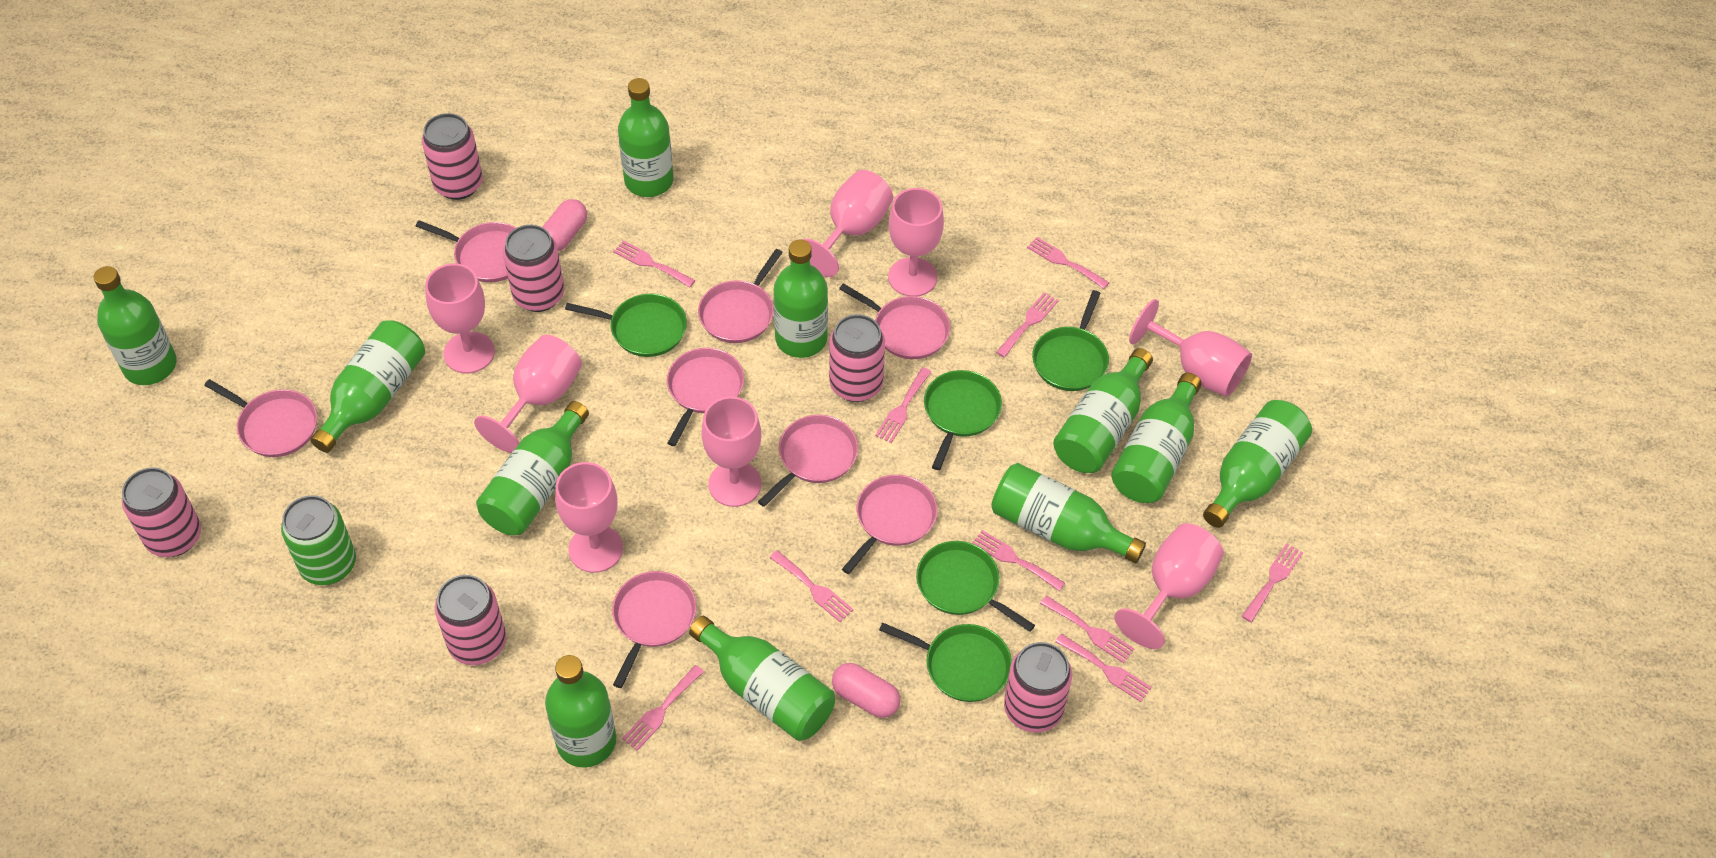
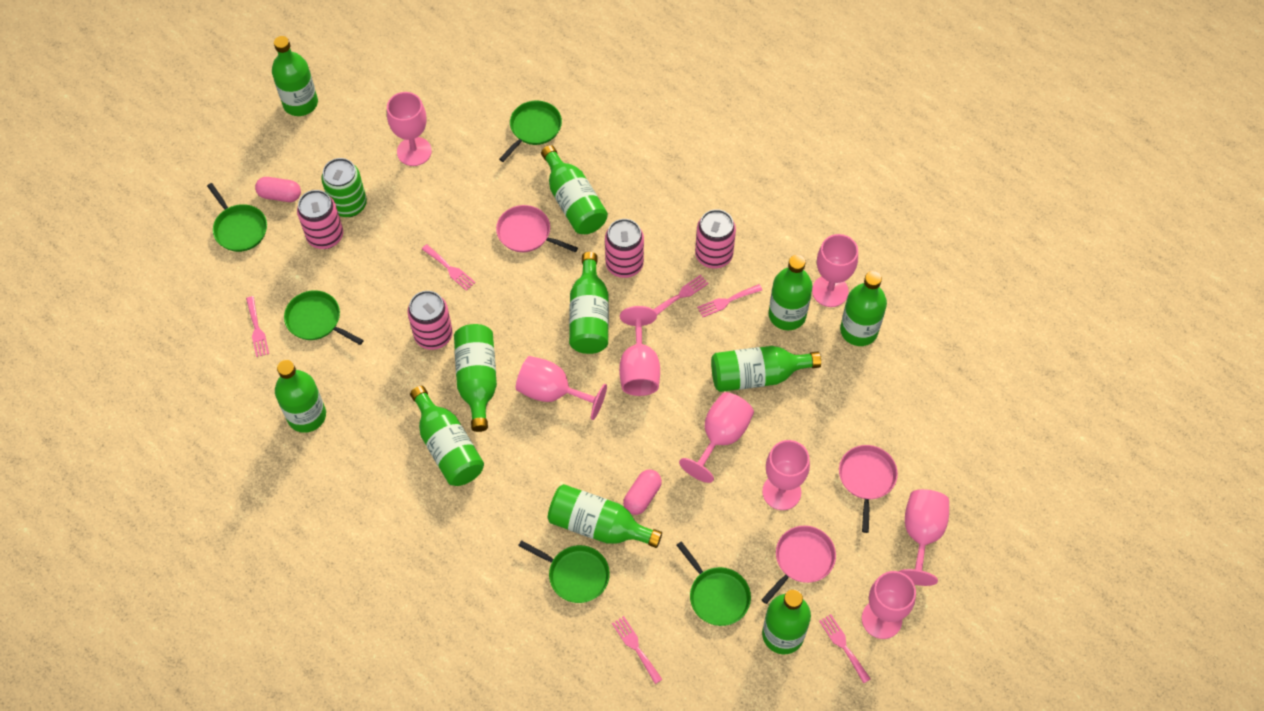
pink can: 6 -> 4
pink fork: 10 -> 6
pink pan: 8 -> 3

